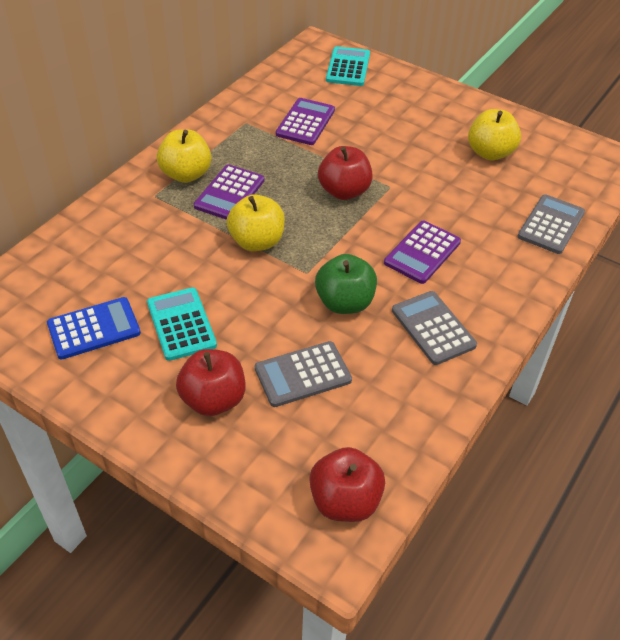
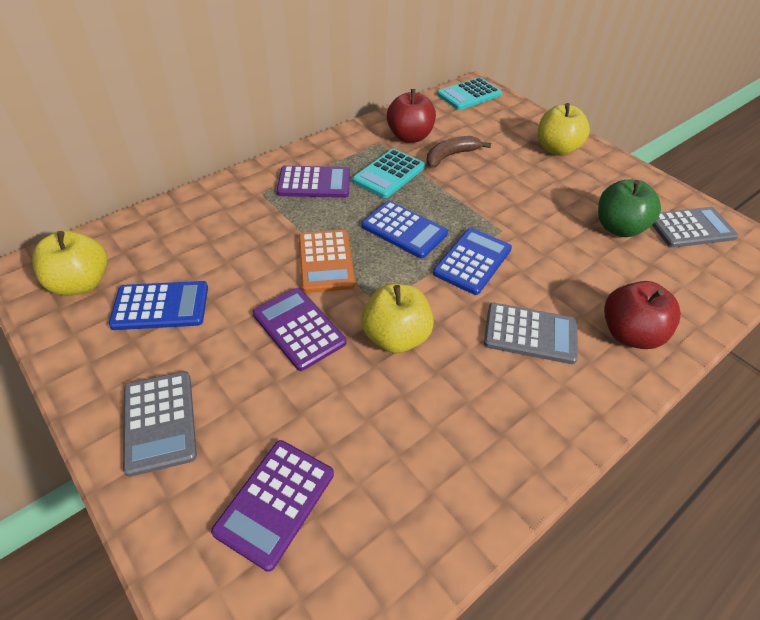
blue calculator: 1 -> 3
brown banana: 0 -> 1
orange calculator: 0 -> 1
red apple: 3 -> 2

